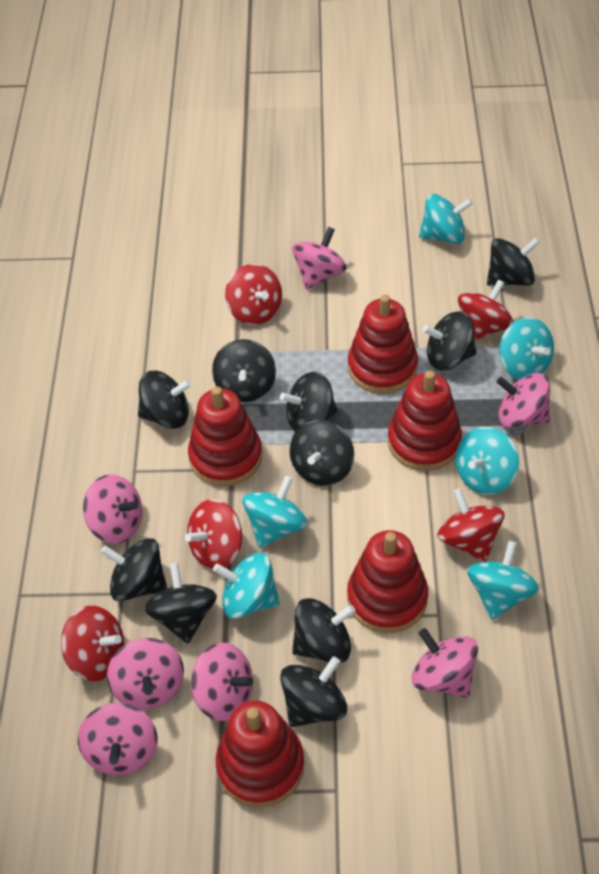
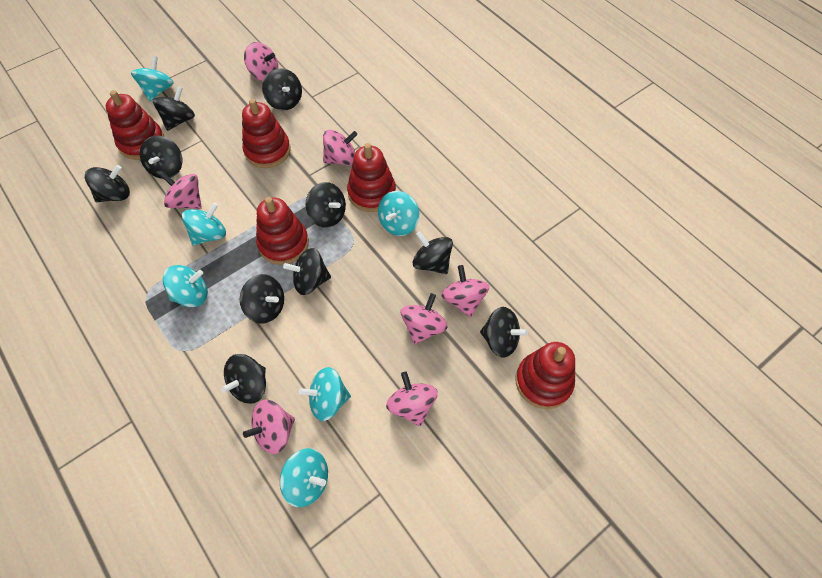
red spinning top: 5 -> 0

